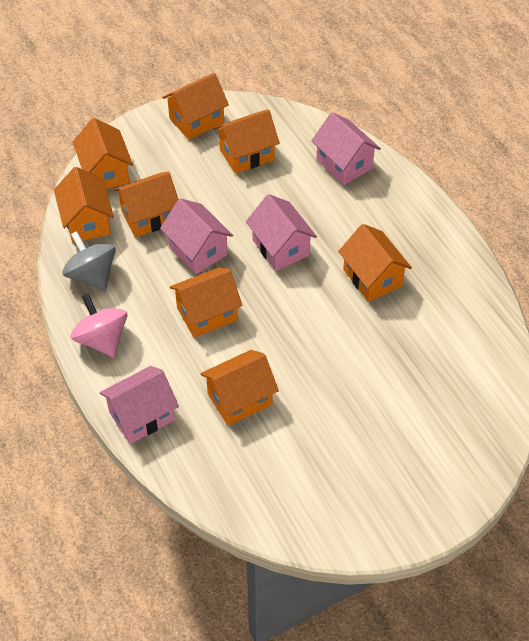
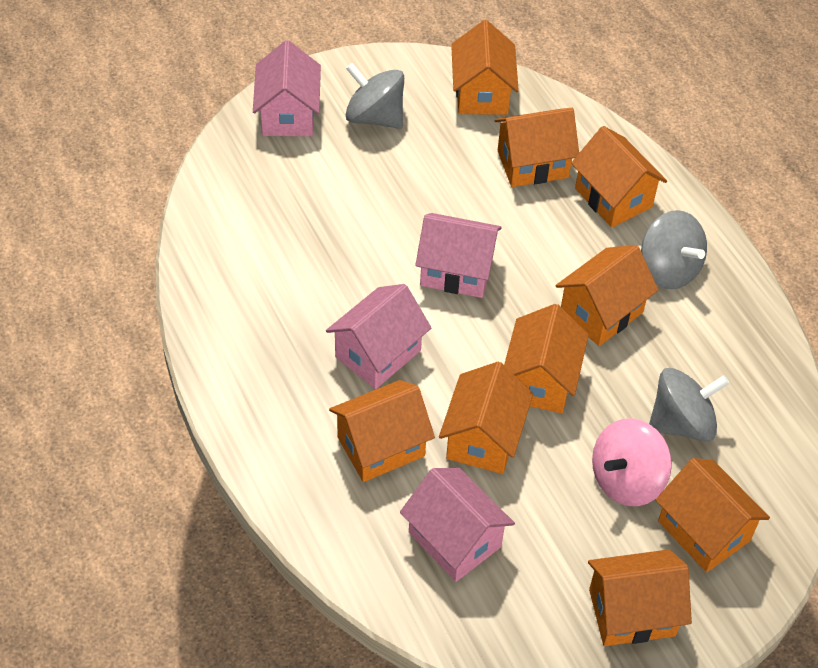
grey spinning top: 1 -> 3
orange house: 8 -> 9

